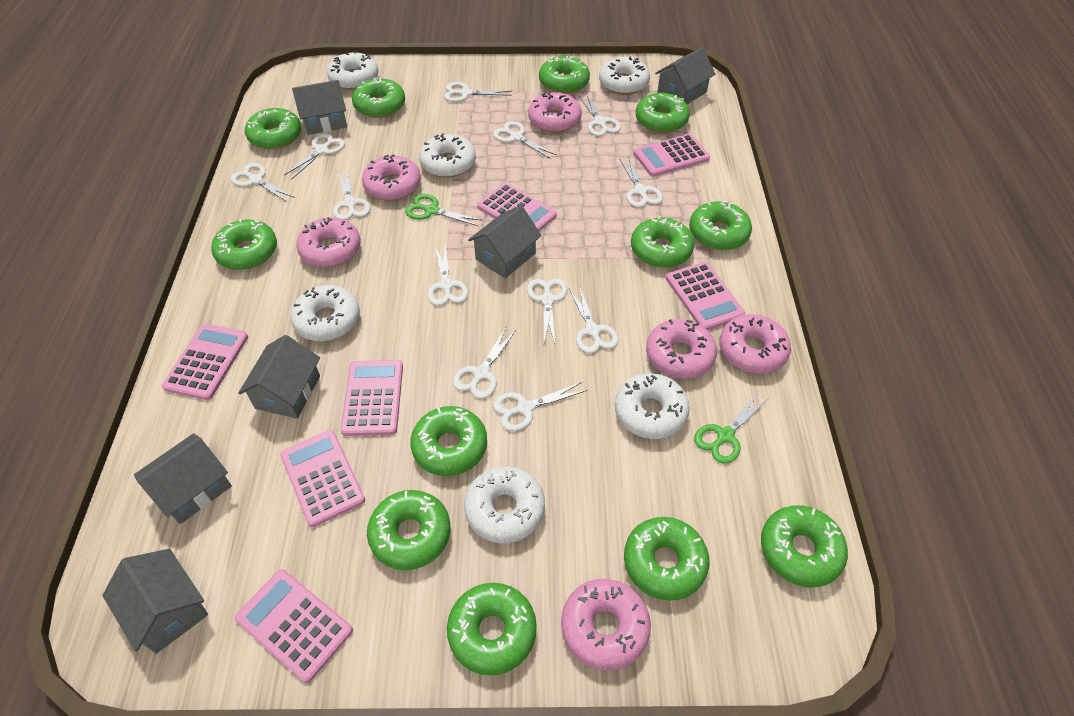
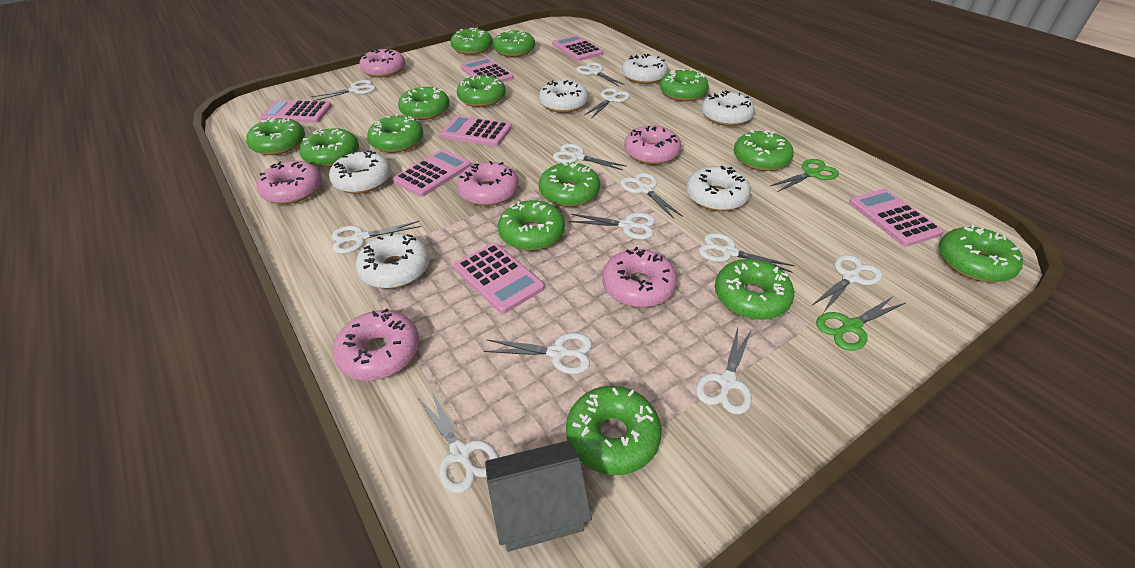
green donut: 12 -> 14
grey house: 6 -> 1

